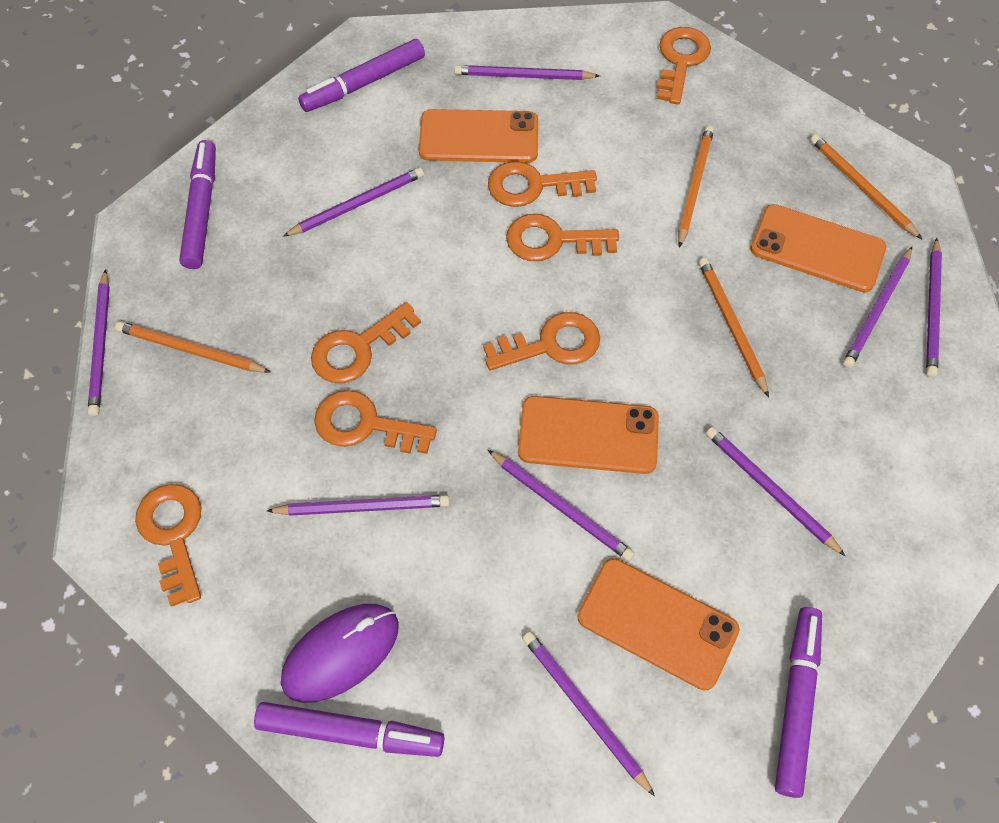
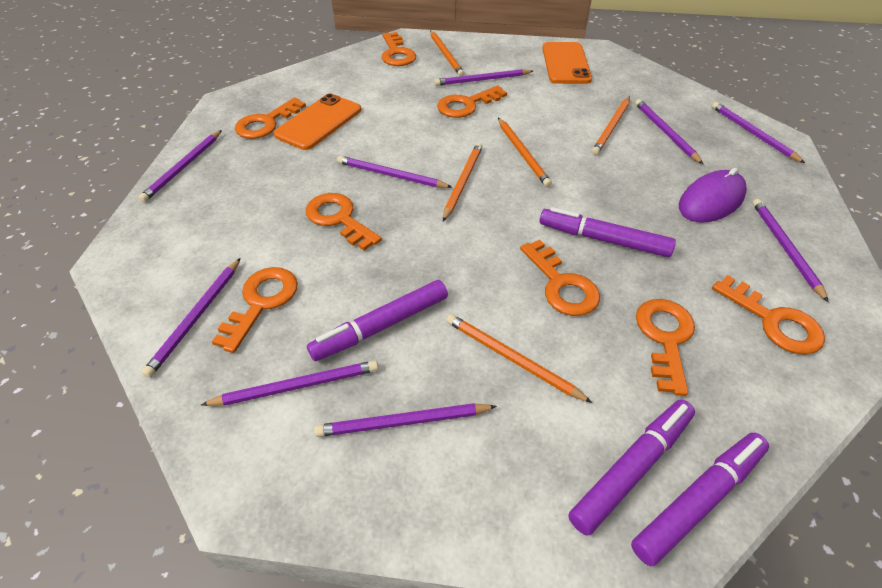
orange key: 7 -> 8
orange pencil: 4 -> 5
orange phone: 4 -> 2

